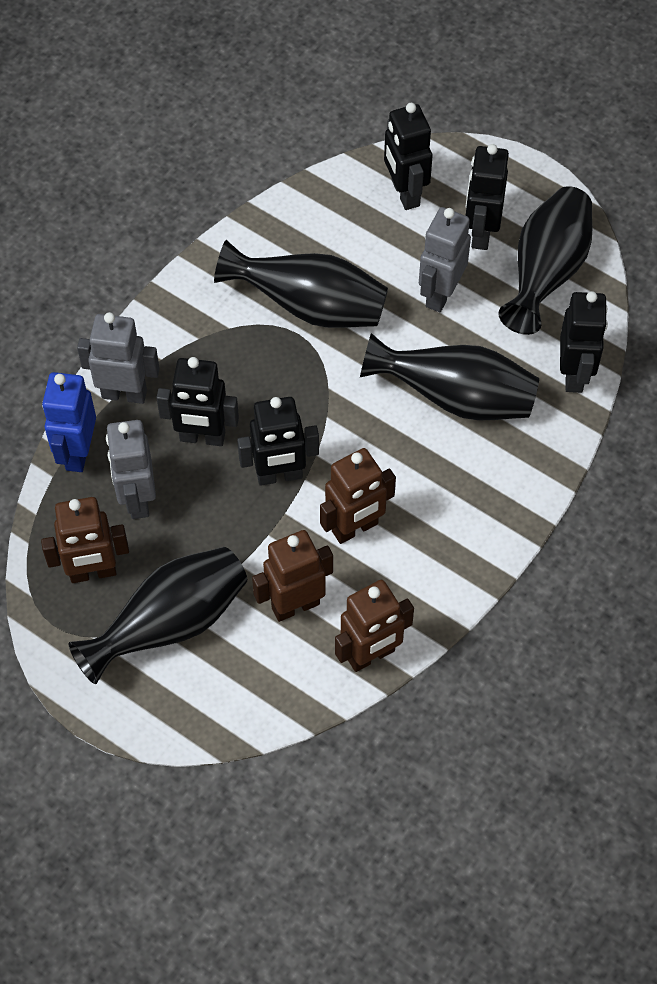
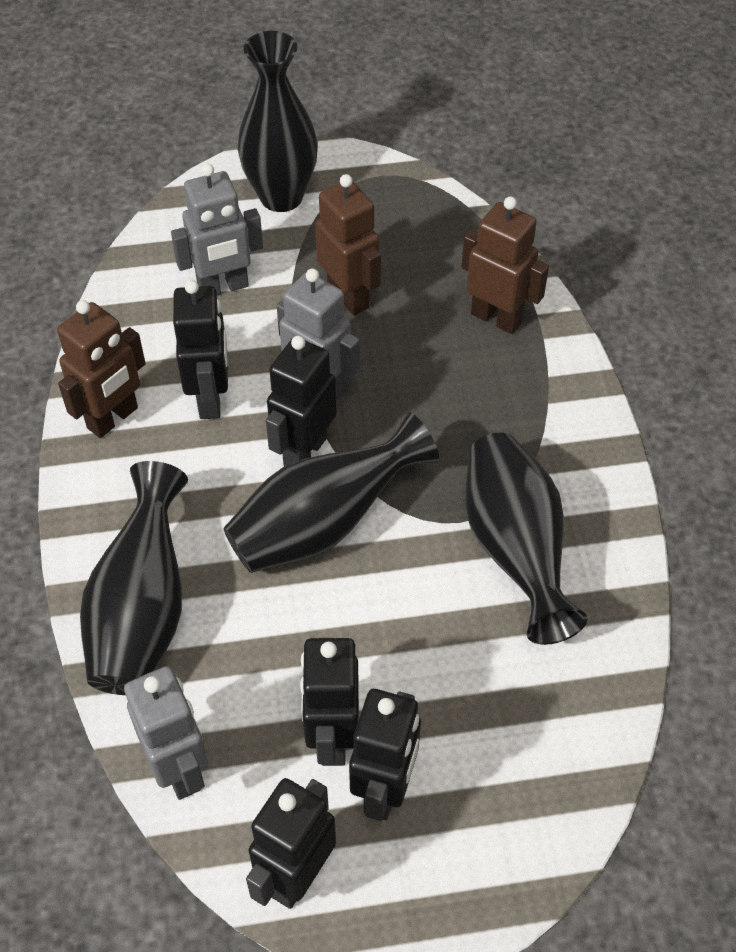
blue robot: 1 -> 0
brown robot: 4 -> 3

